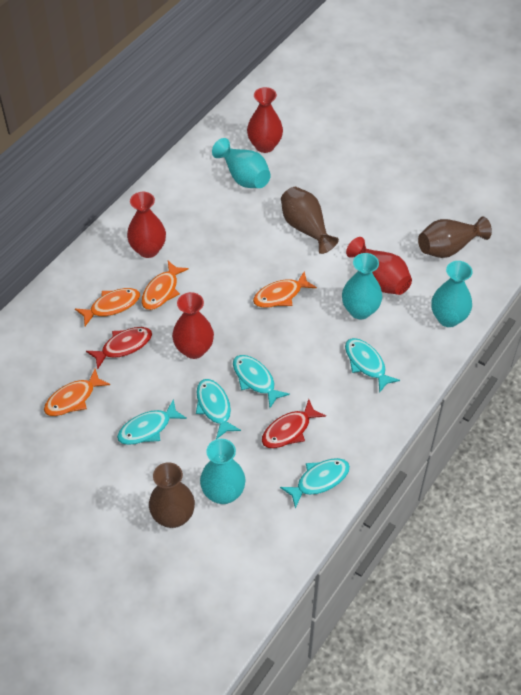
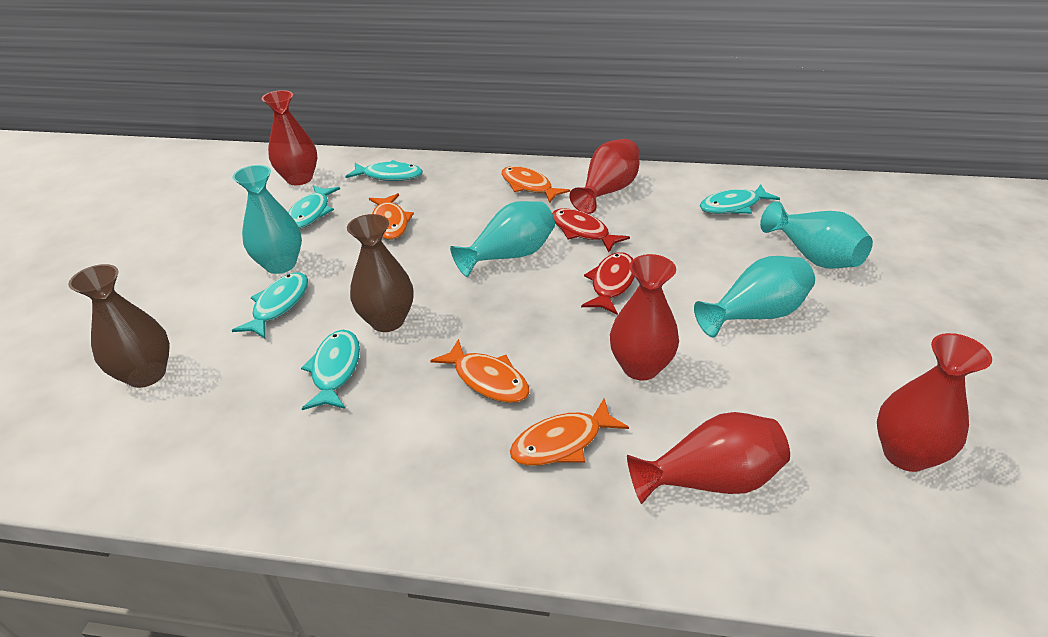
brown vase: 3 -> 2
red vase: 4 -> 5

